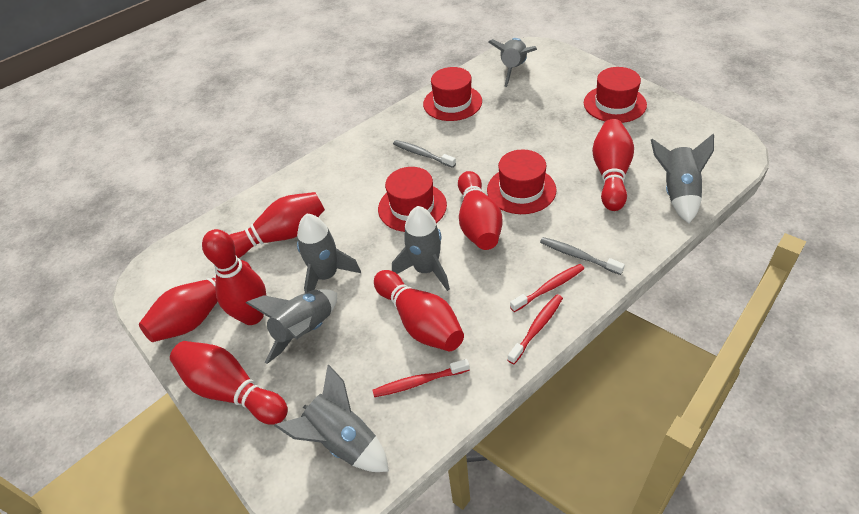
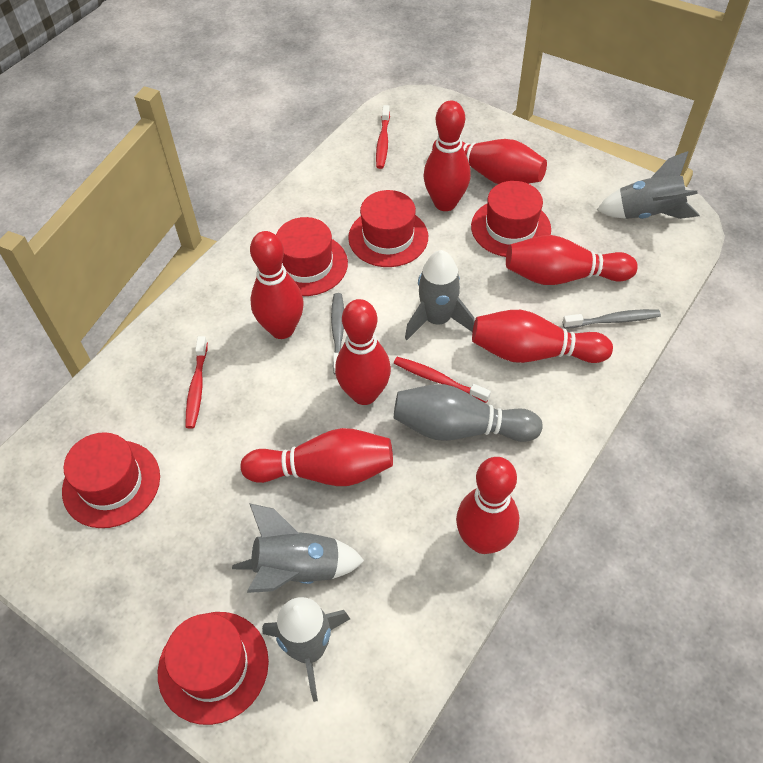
grey bowling pin: 0 -> 1
grey rocket: 6 -> 4
red bowling pin: 7 -> 8
red hat: 4 -> 5

